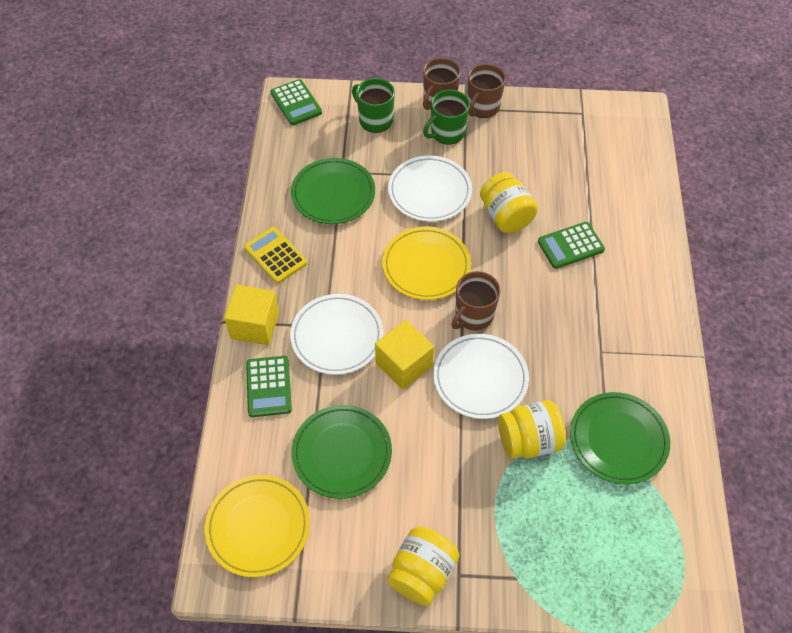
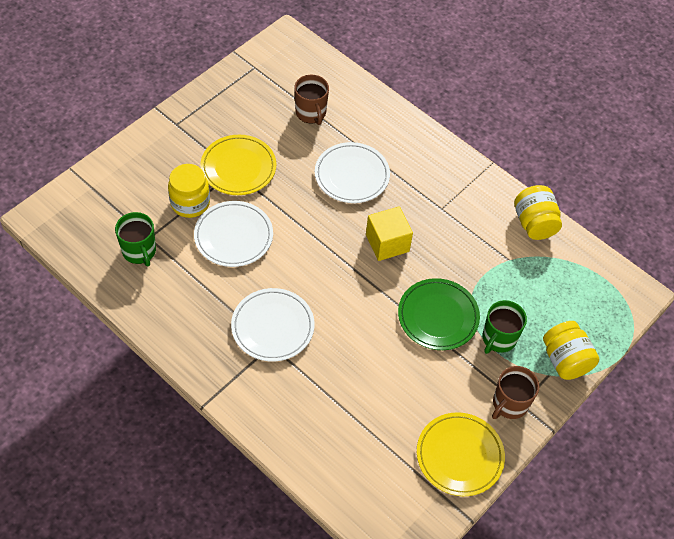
brown mug: 3 -> 2
green calculator: 3 -> 0
green plate: 3 -> 1
yellow calculator: 1 -> 0
yellow cube: 2 -> 1

